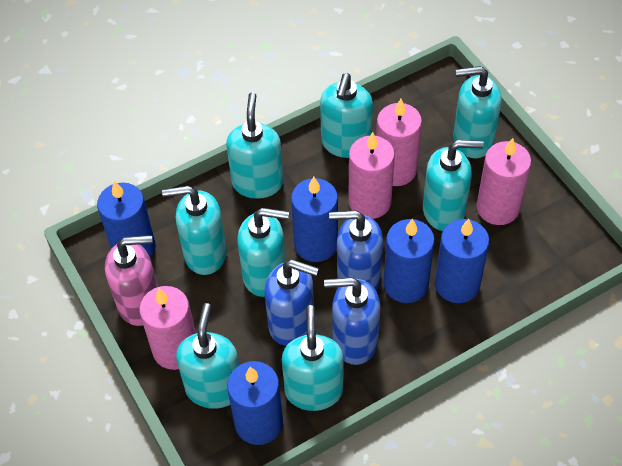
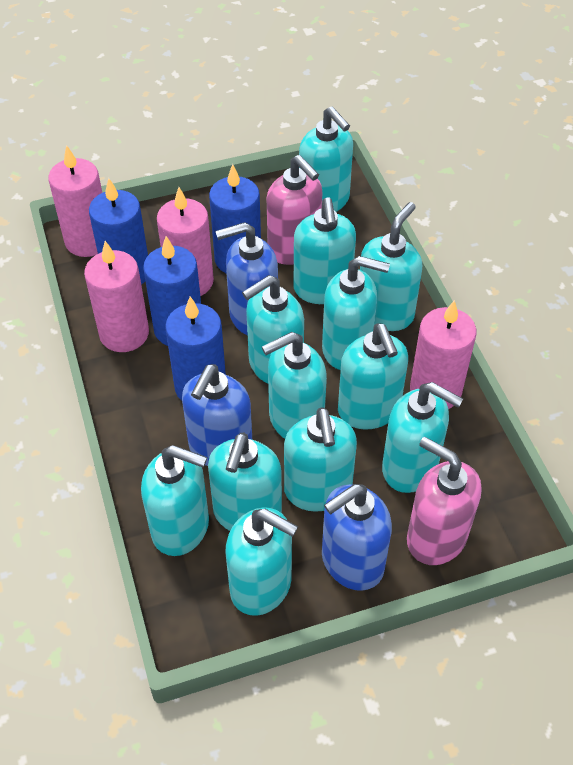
blue candle: 5 -> 4
pink soap dispenser: 1 -> 2
turquoise soap dispenser: 8 -> 12

